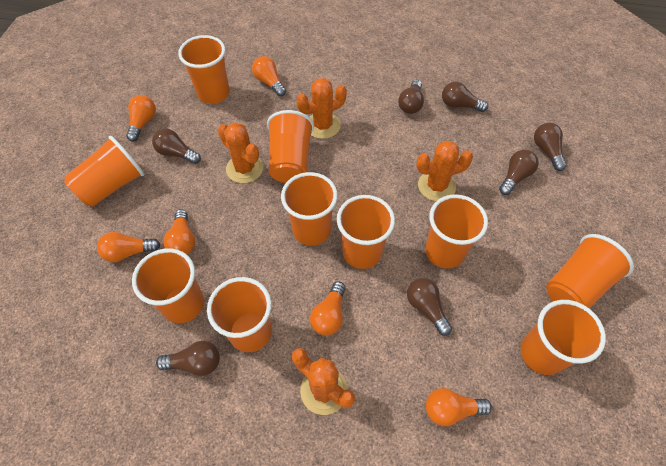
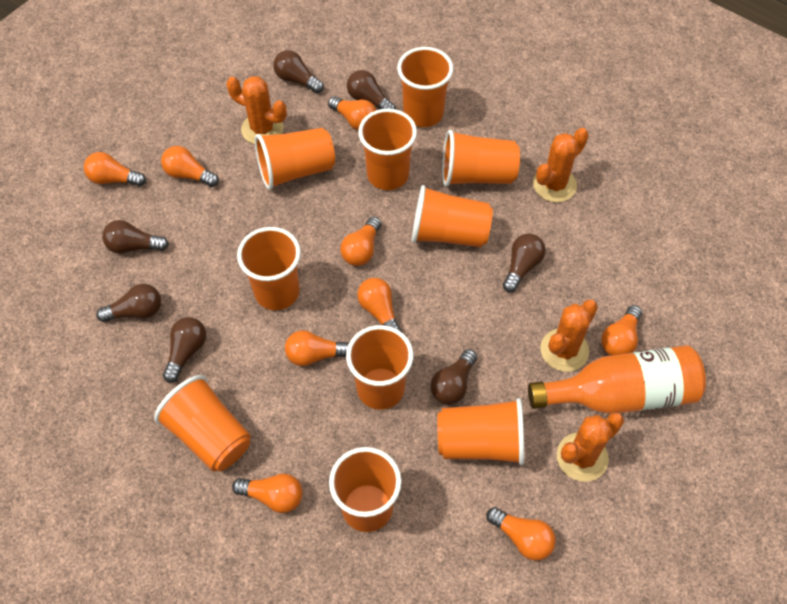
orange bottle: 0 -> 1
orange light bulb: 6 -> 9

